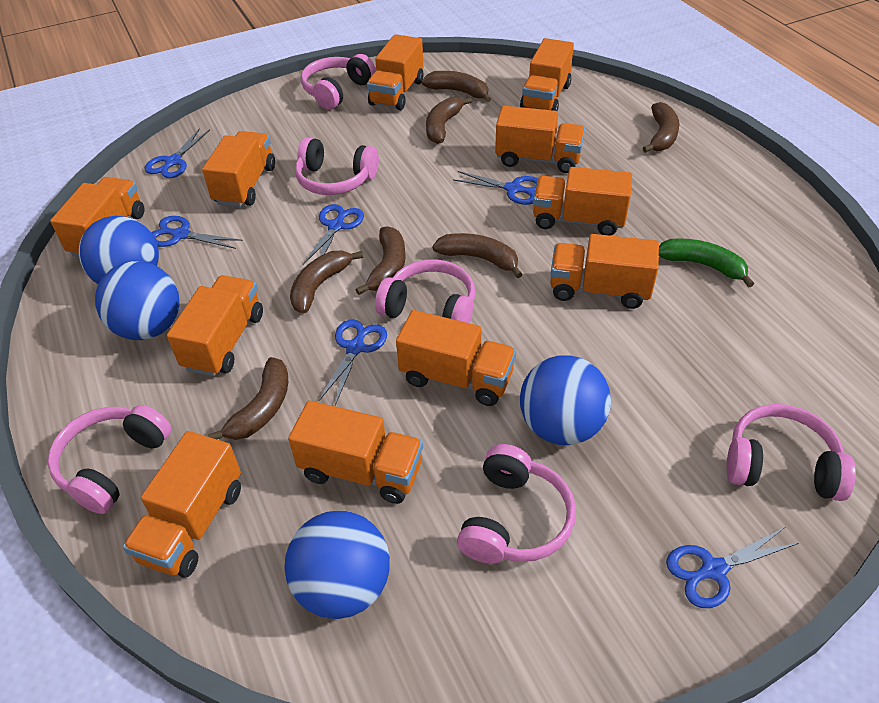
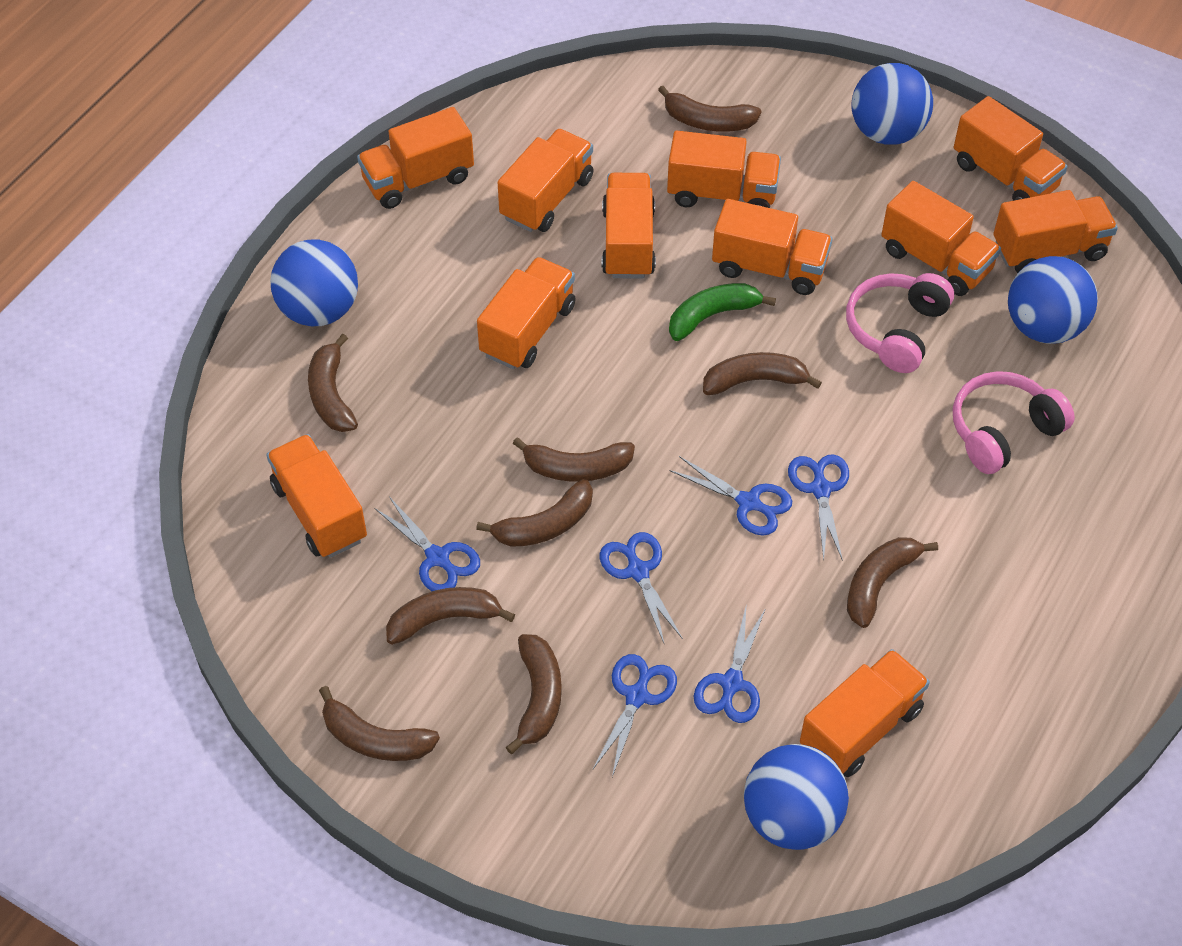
brown banana: 7 -> 9
pink headphones: 6 -> 2

